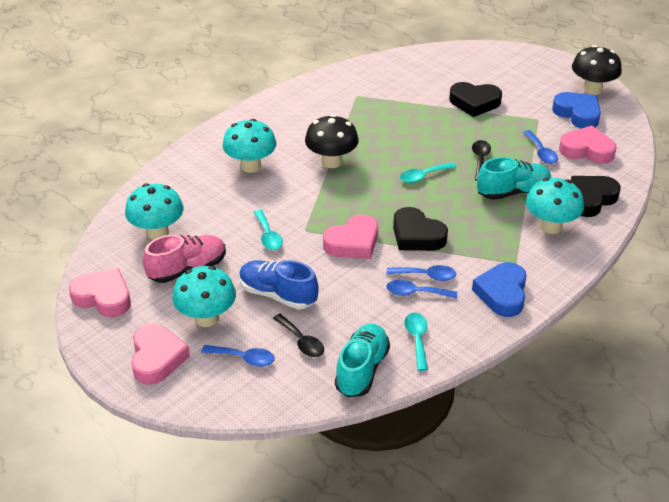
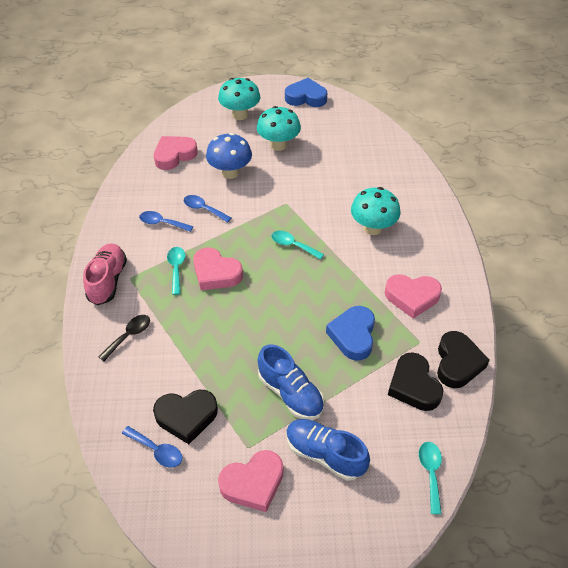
black mushroom: 2 -> 0
black spoon: 2 -> 1
blue mushroom: 0 -> 1
blue shoe: 1 -> 2
blue spoon: 4 -> 3
turquoise mushroom: 4 -> 3
turquoise shoe: 2 -> 0

